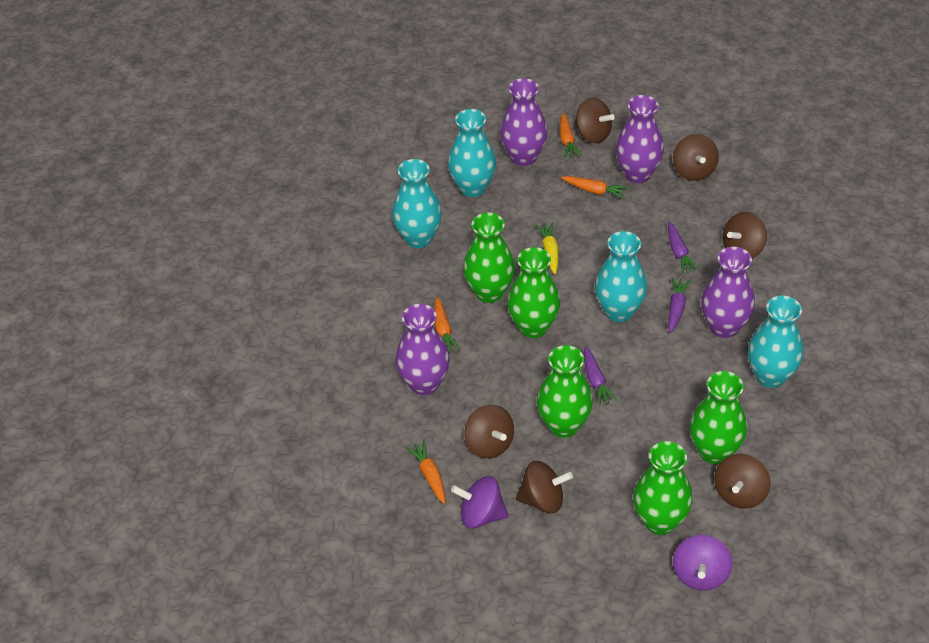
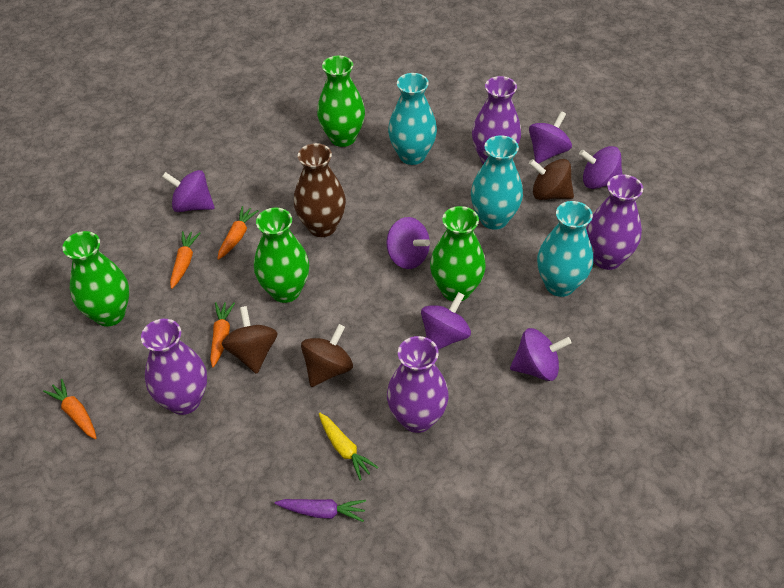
brown spinning top: 6 -> 3
brown vase: 0 -> 1
green vase: 5 -> 4
purple carrot: 3 -> 1
purple spinning top: 2 -> 6
turquoise vase: 4 -> 3

